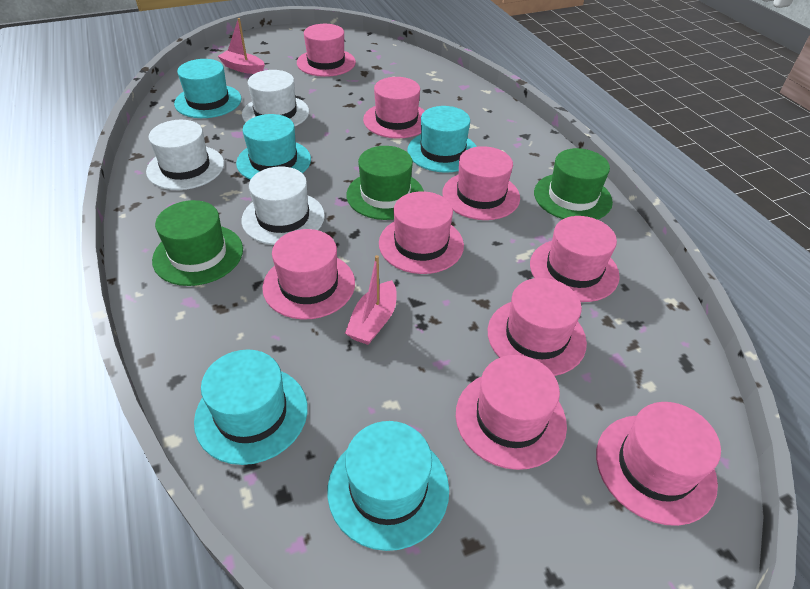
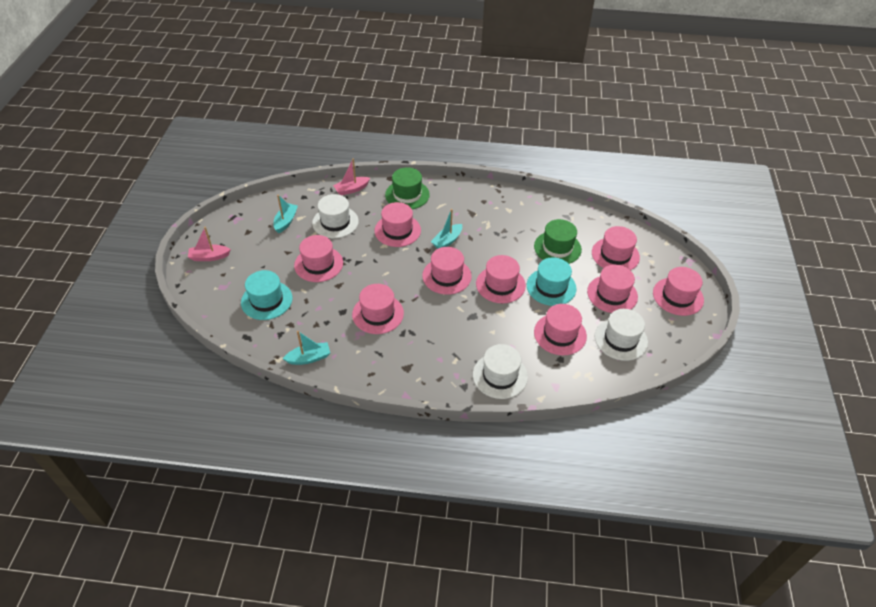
green hat: 3 -> 2
turquoise boat: 0 -> 3
turquoise hat: 5 -> 2

